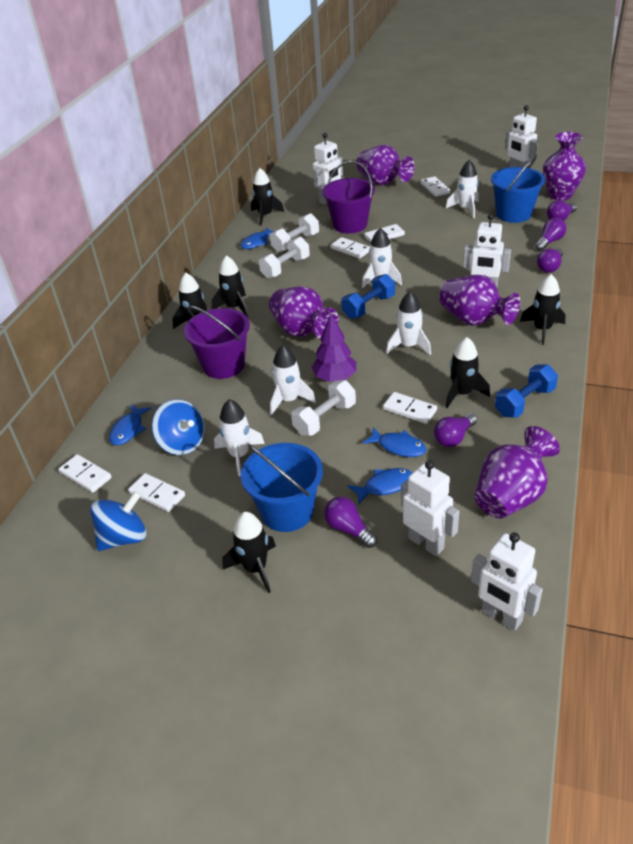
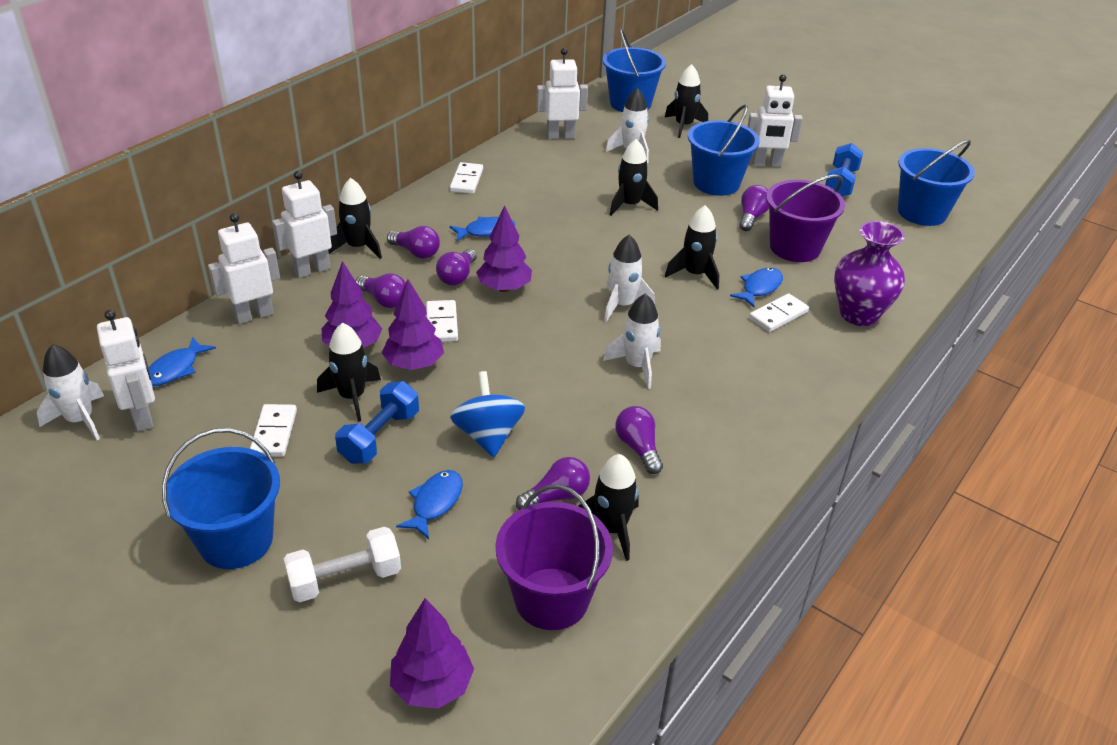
blue bucket: 2 -> 4
blue spinning top: 2 -> 1
purple light bulb: 5 -> 6
purple tree: 1 -> 4
purple vase: 5 -> 1
white domino: 6 -> 4
white dumbbell: 3 -> 1
white rocket: 5 -> 4

